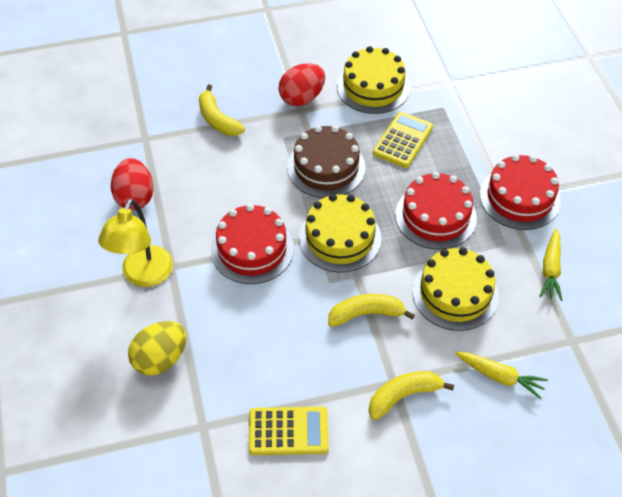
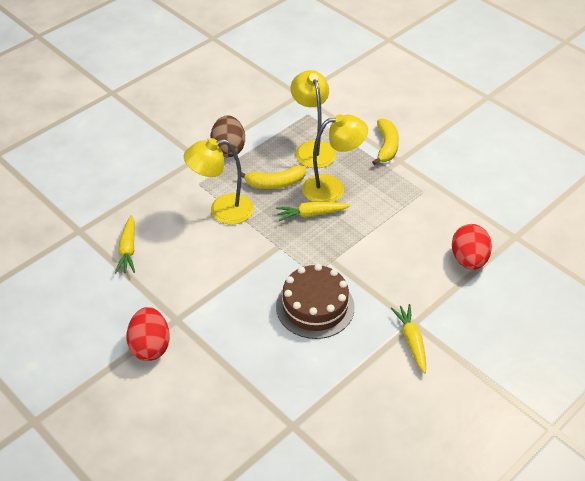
brown egg: 0 -> 1
red cake: 3 -> 0
yellow banana: 3 -> 2
yellow cake: 3 -> 0
yellow calculator: 2 -> 0
yellow carrot: 2 -> 3
yellow egg: 1 -> 0
yellow lamp: 1 -> 3

